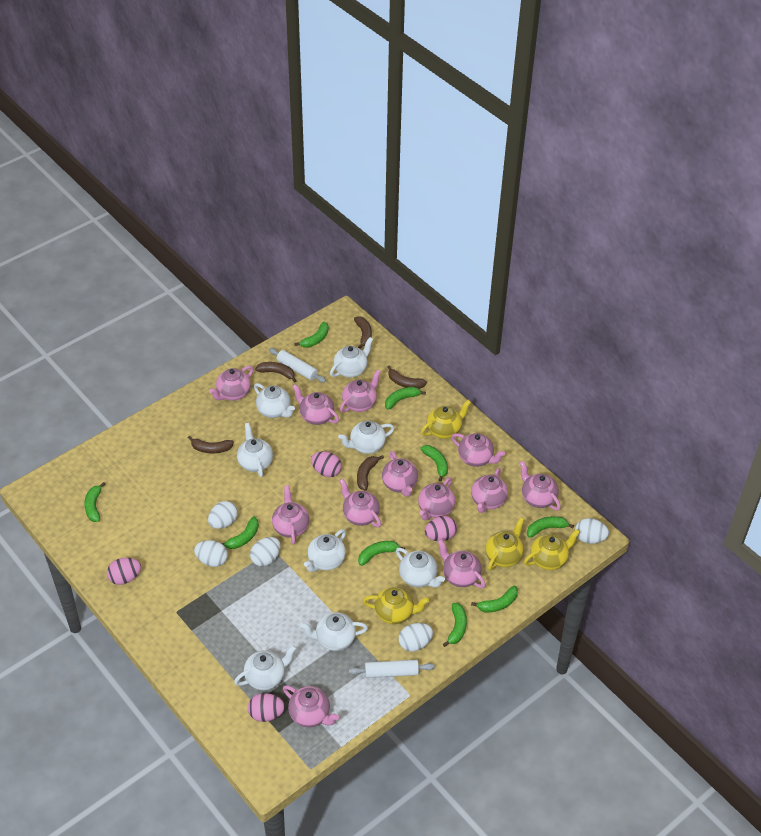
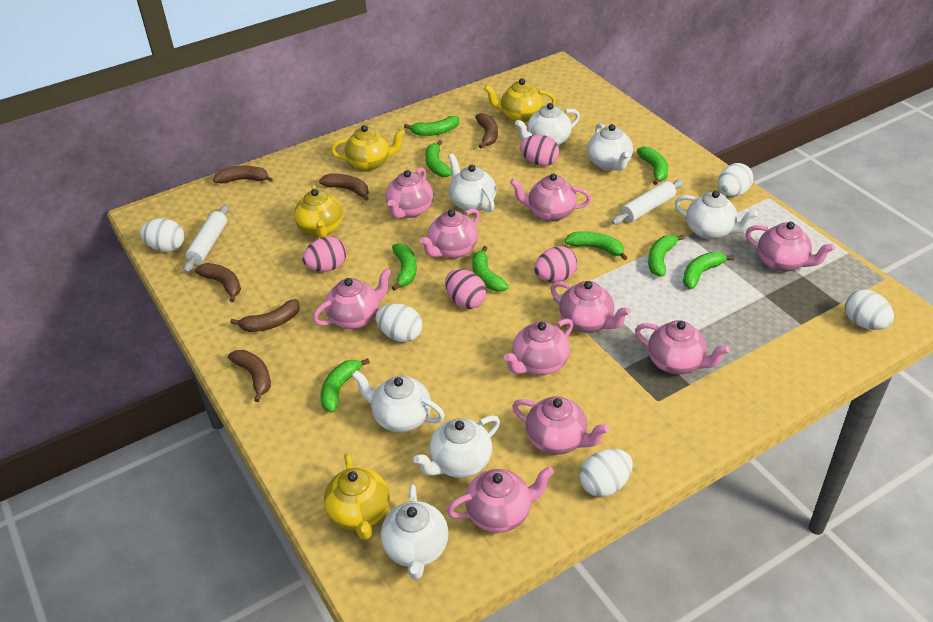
brown banana: 5 -> 6
pink teapot: 12 -> 10
white teapot: 8 -> 7

